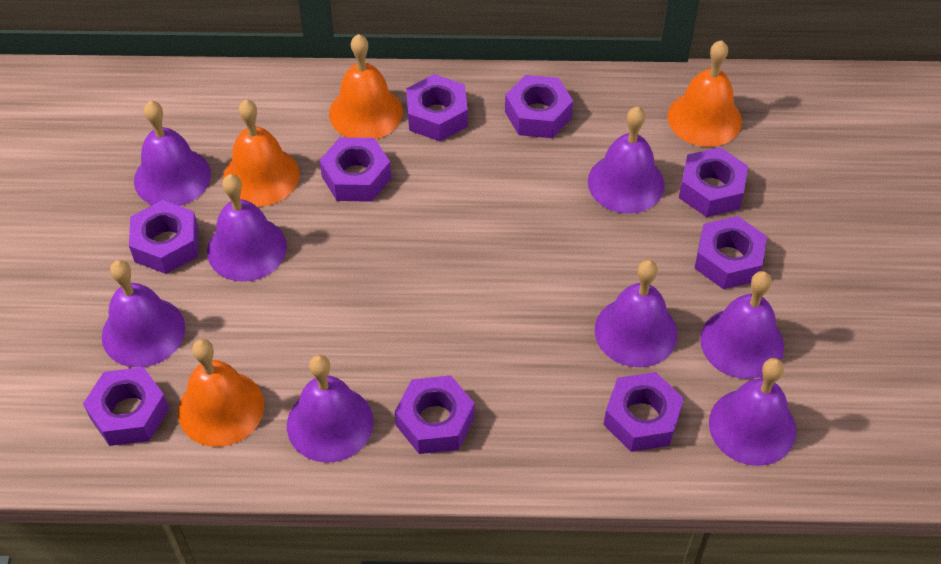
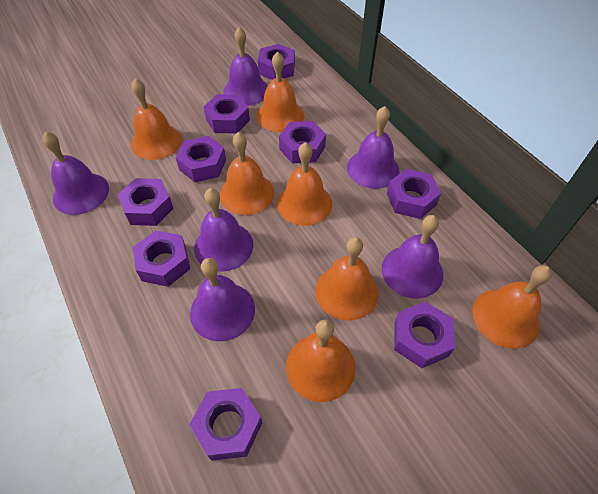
orange bell: 4 -> 7
purple bell: 8 -> 6

